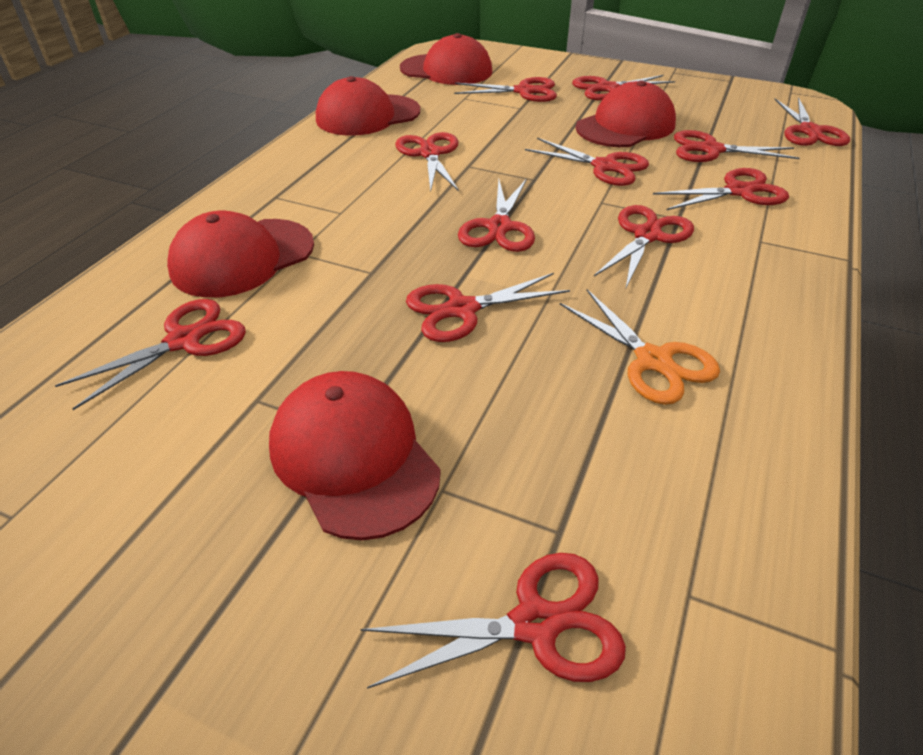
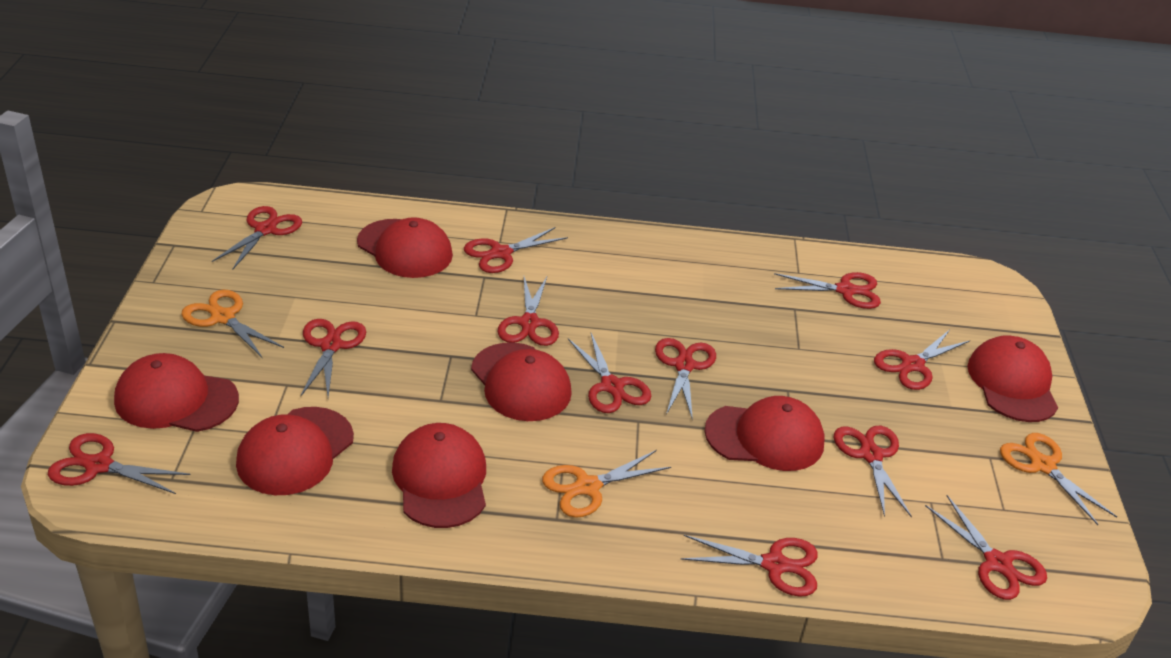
orange scissors: 1 -> 3
red cap: 5 -> 7

